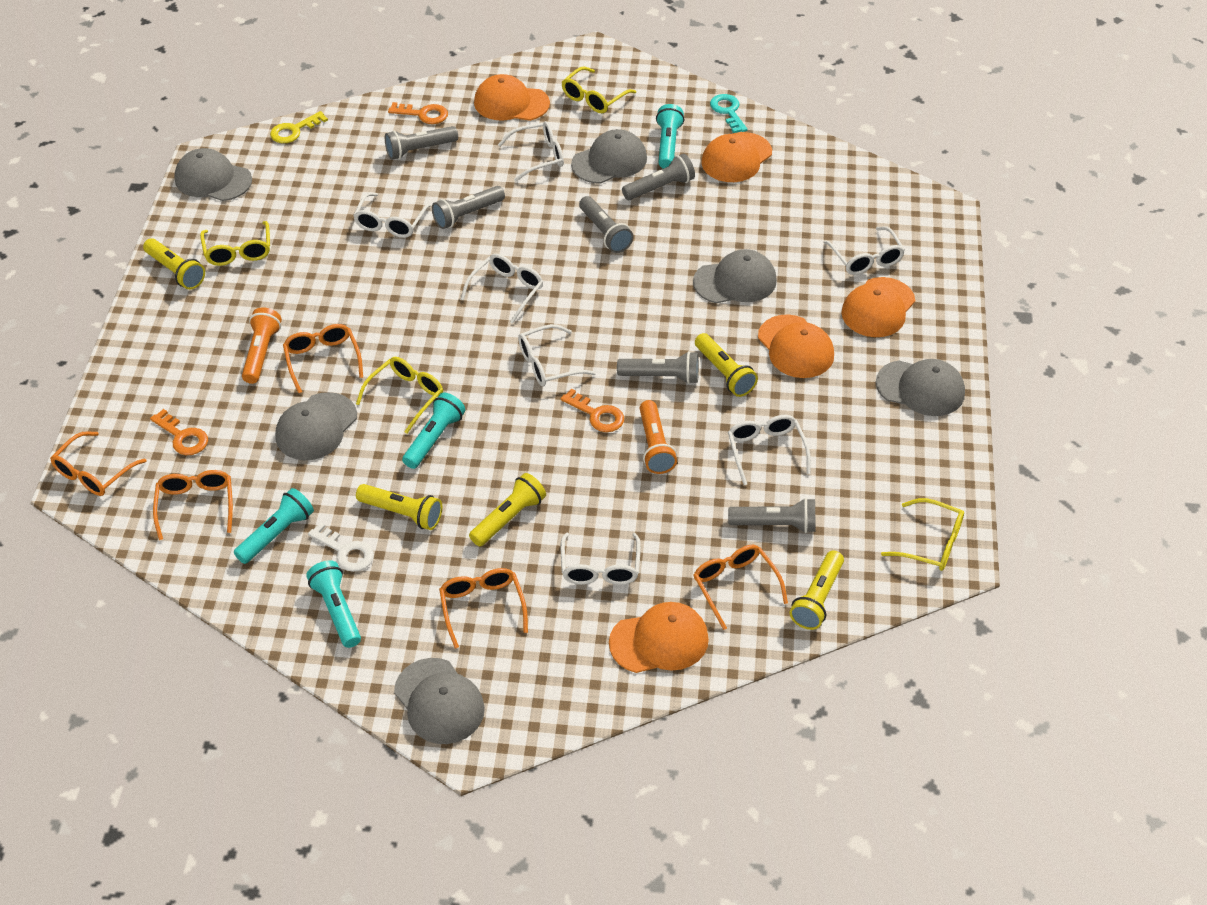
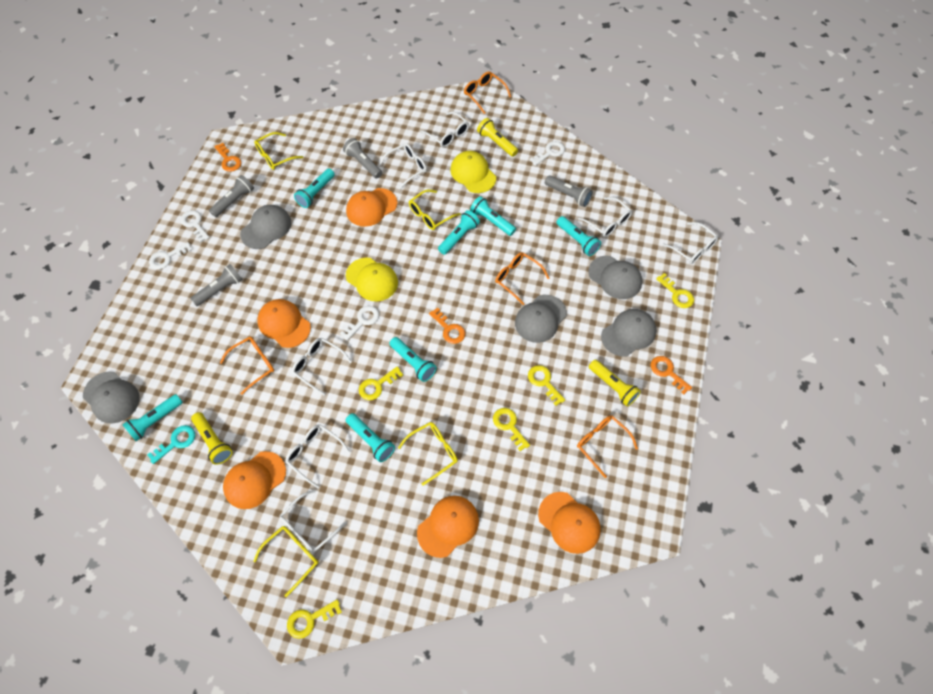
grey cap: 6 -> 5
grey flashlight: 6 -> 4
orange flashlight: 2 -> 0
orange glasses: 5 -> 4
turquoise flashlight: 4 -> 7
white key: 1 -> 4
yellow cap: 0 -> 2
yellow flashlight: 5 -> 3
yellow key: 1 -> 5

